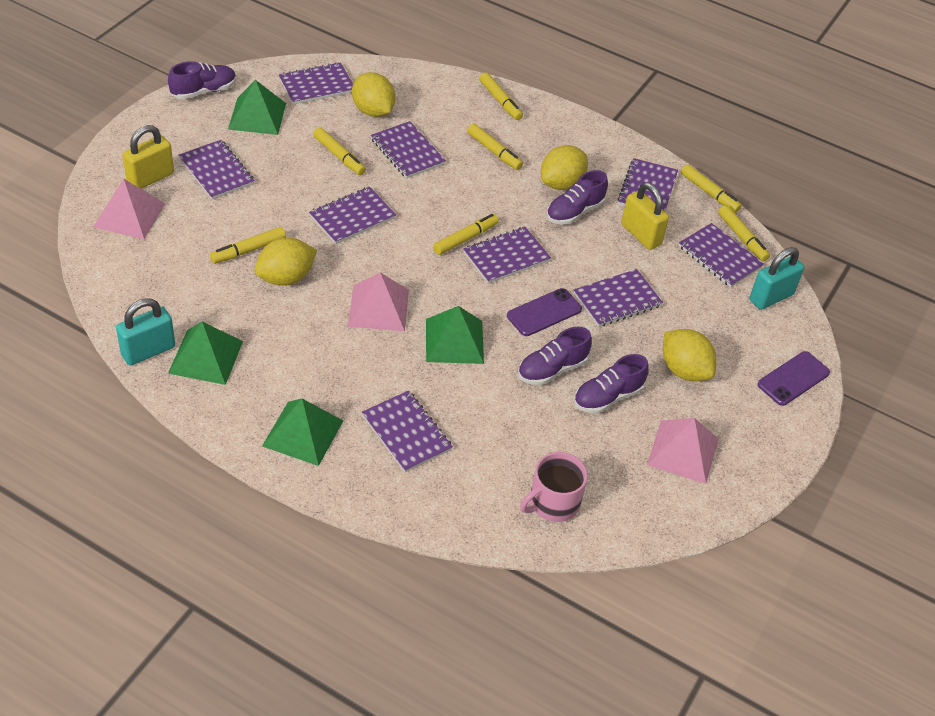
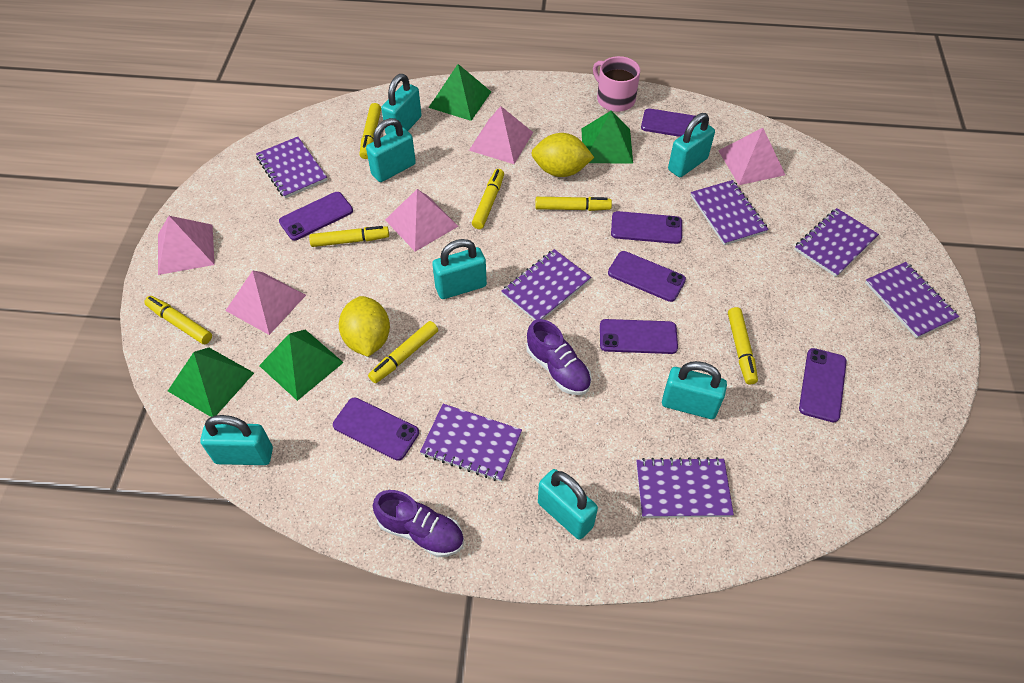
pink pyramid: 3 -> 5
purple notebook: 9 -> 7
purple phone: 2 -> 7
purple shoe: 4 -> 2
turquoise padlock: 2 -> 7
yellow lemon: 4 -> 2
yellow padlock: 2 -> 0

